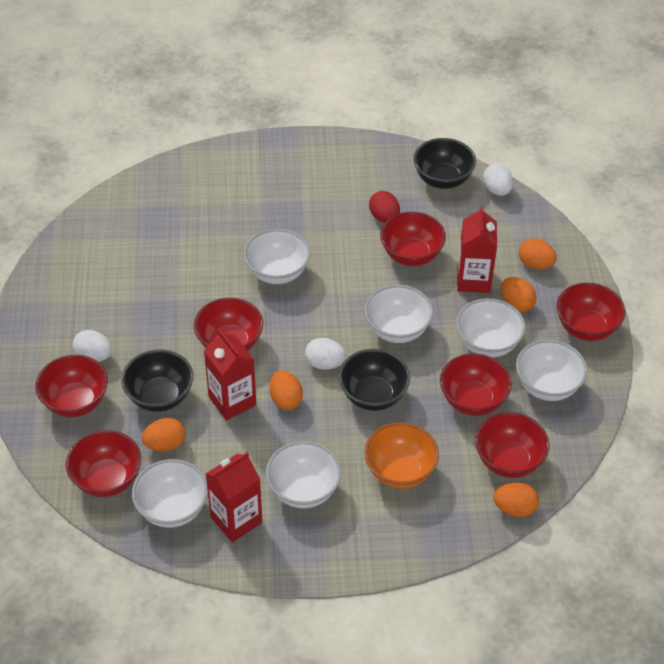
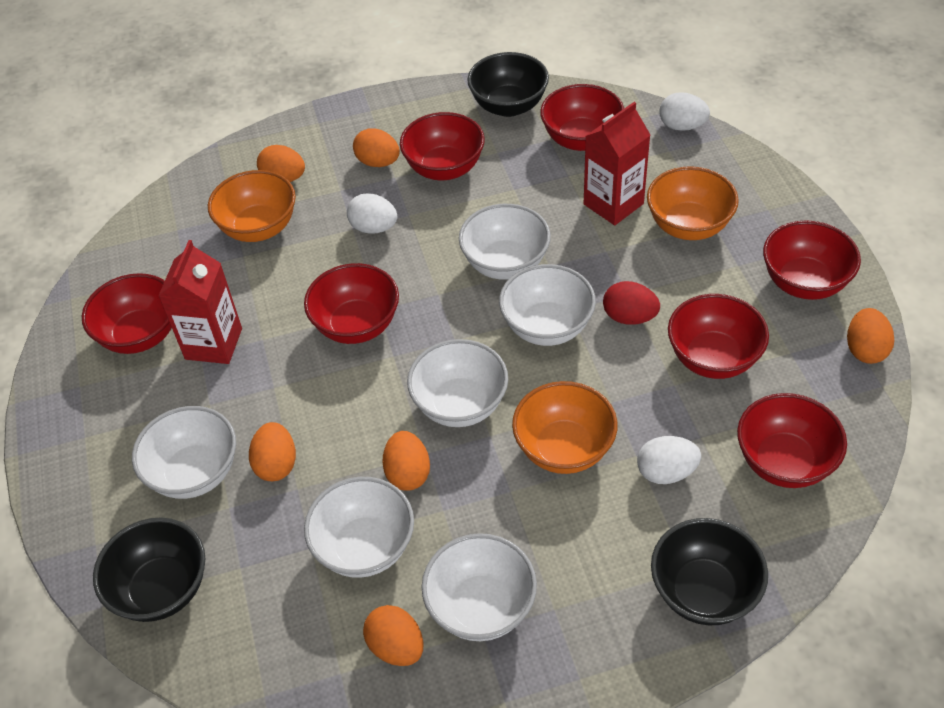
orange bowl: 1 -> 3
orange egg: 5 -> 6
red carton: 3 -> 2

